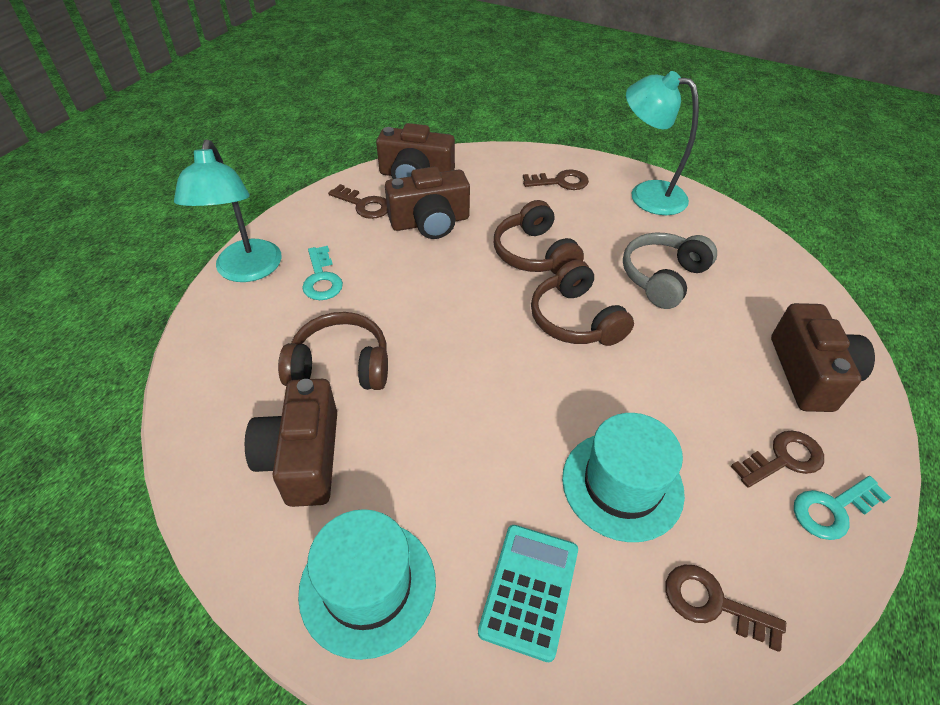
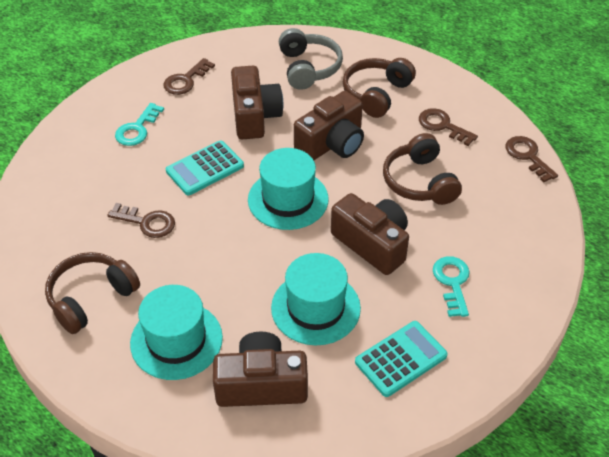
turquoise calculator: 1 -> 2
turquoise hat: 2 -> 3
turquoise lamp: 2 -> 0

